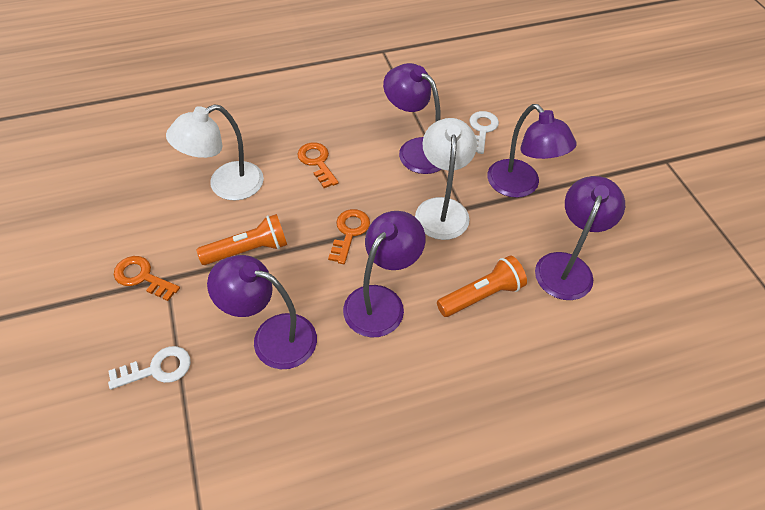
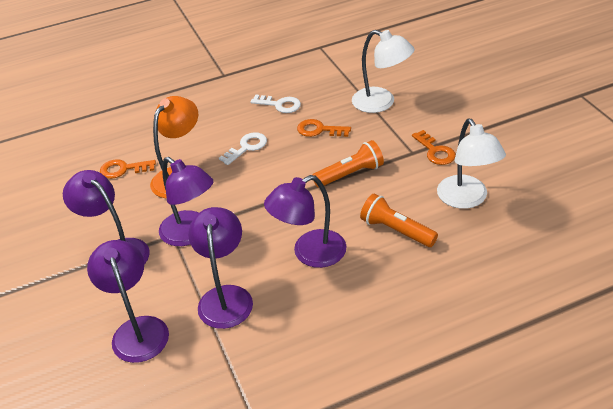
orange lamp: 0 -> 1

